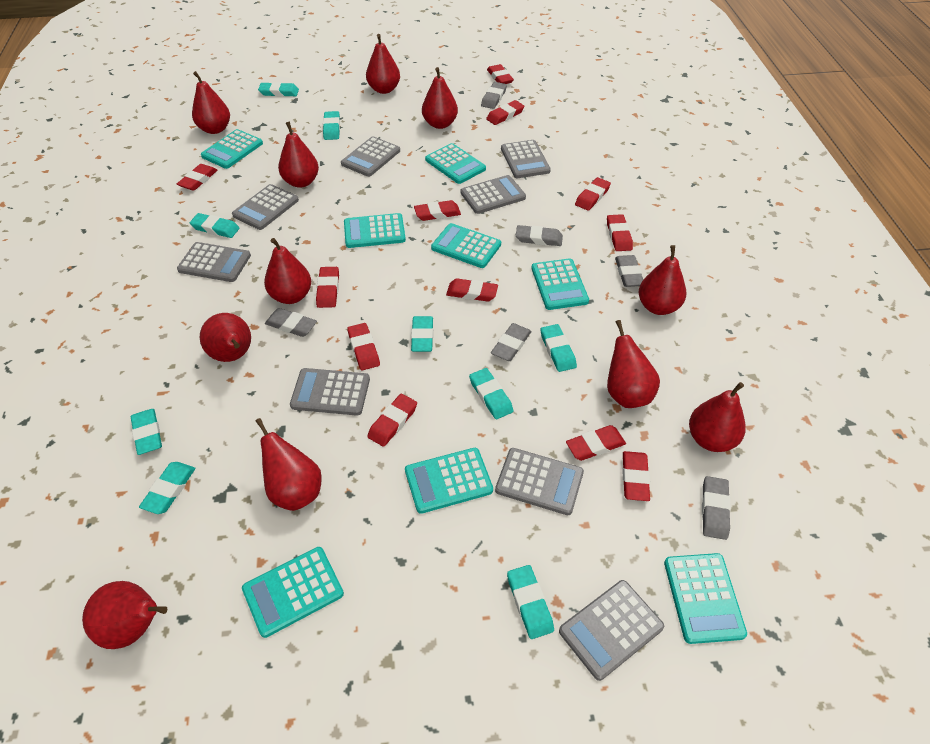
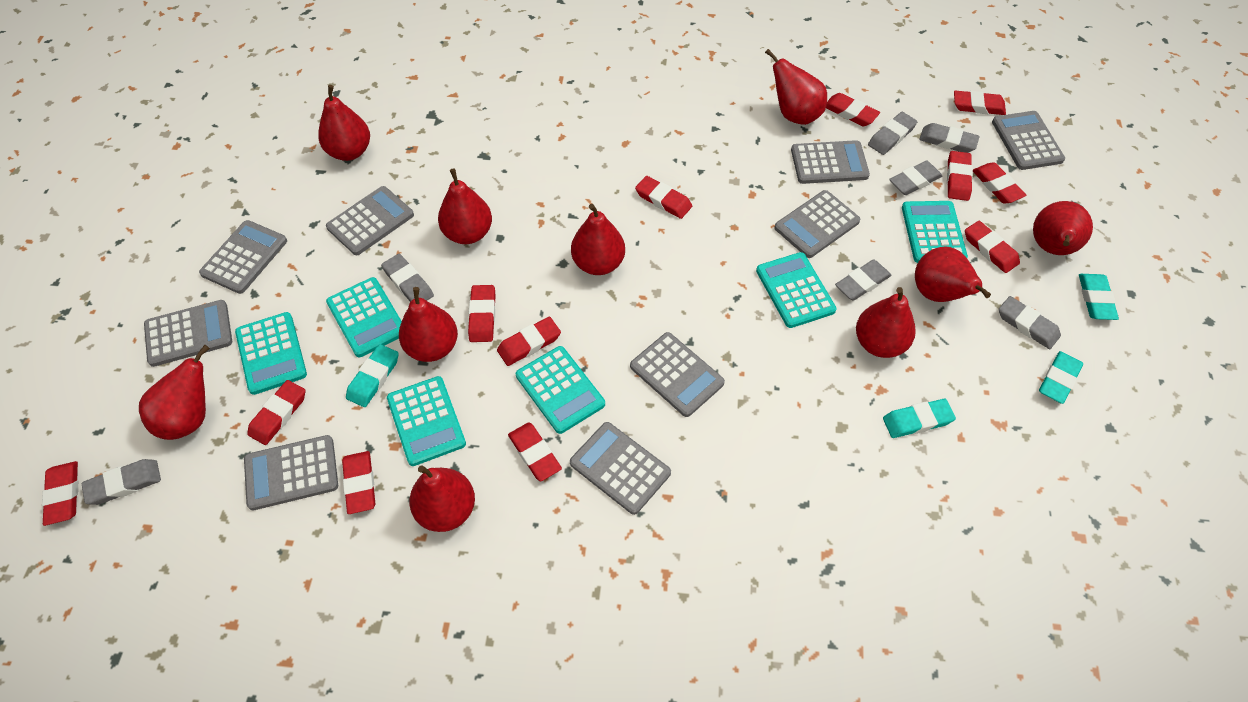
grey calculator: 8 -> 9
grey eraser: 6 -> 7
red pear: 11 -> 10
turquoise calculator: 8 -> 6
turquoise eraser: 9 -> 4

